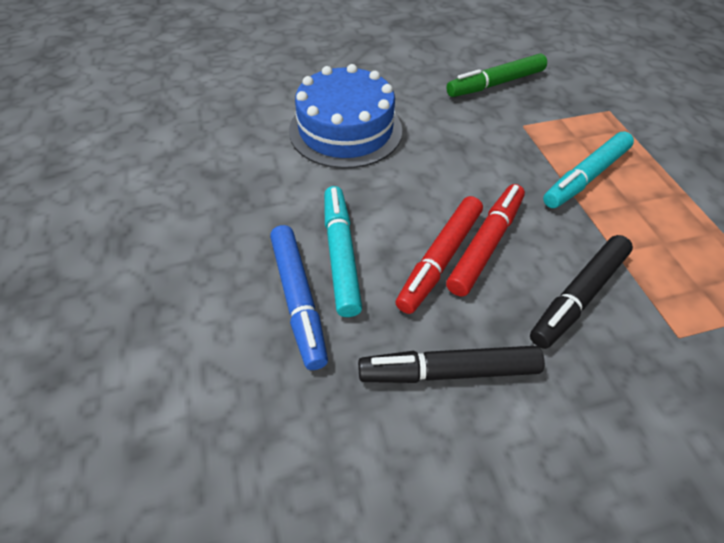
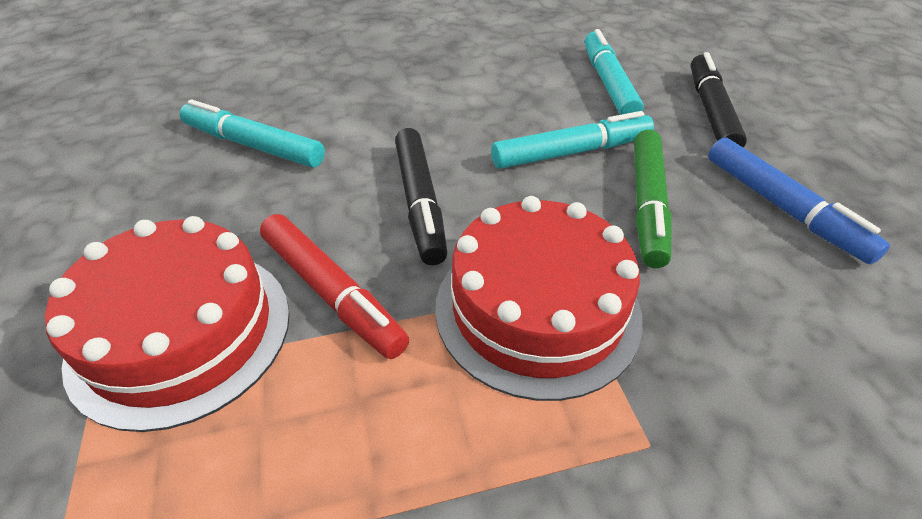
blue cake: 1 -> 0
red cake: 0 -> 2
red marker: 2 -> 1
turquoise marker: 2 -> 3

